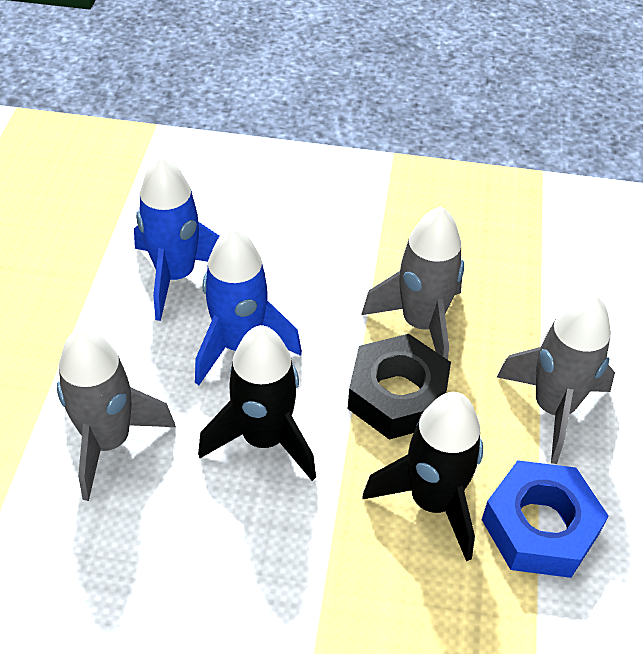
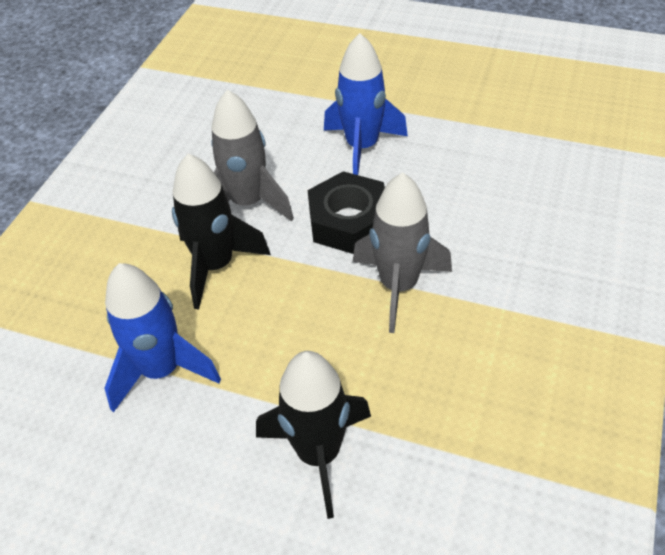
blue nut: 1 -> 0
grey rocket: 3 -> 2

